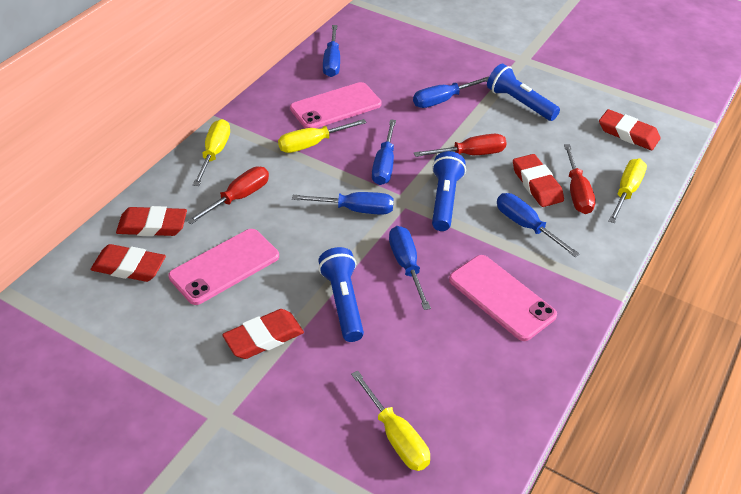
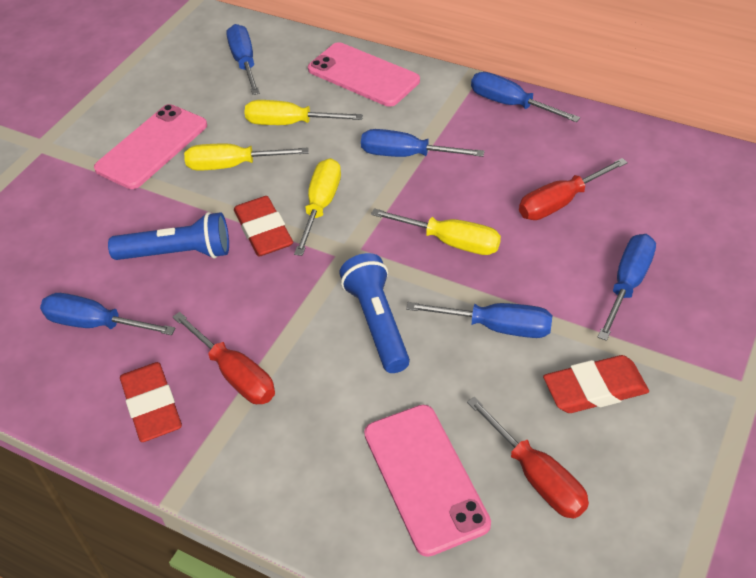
blue flashlight: 3 -> 2
red eraser: 5 -> 3

